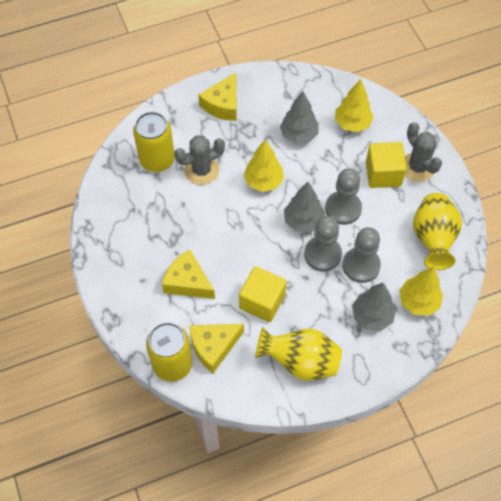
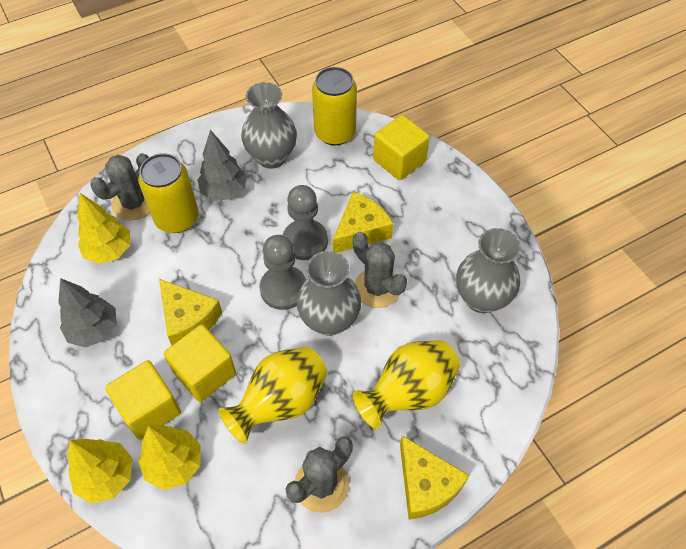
grey cactus: 2 -> 3
grey pawn: 3 -> 2
grey tree: 3 -> 2
grey vase: 0 -> 3
yellow cube: 2 -> 3

